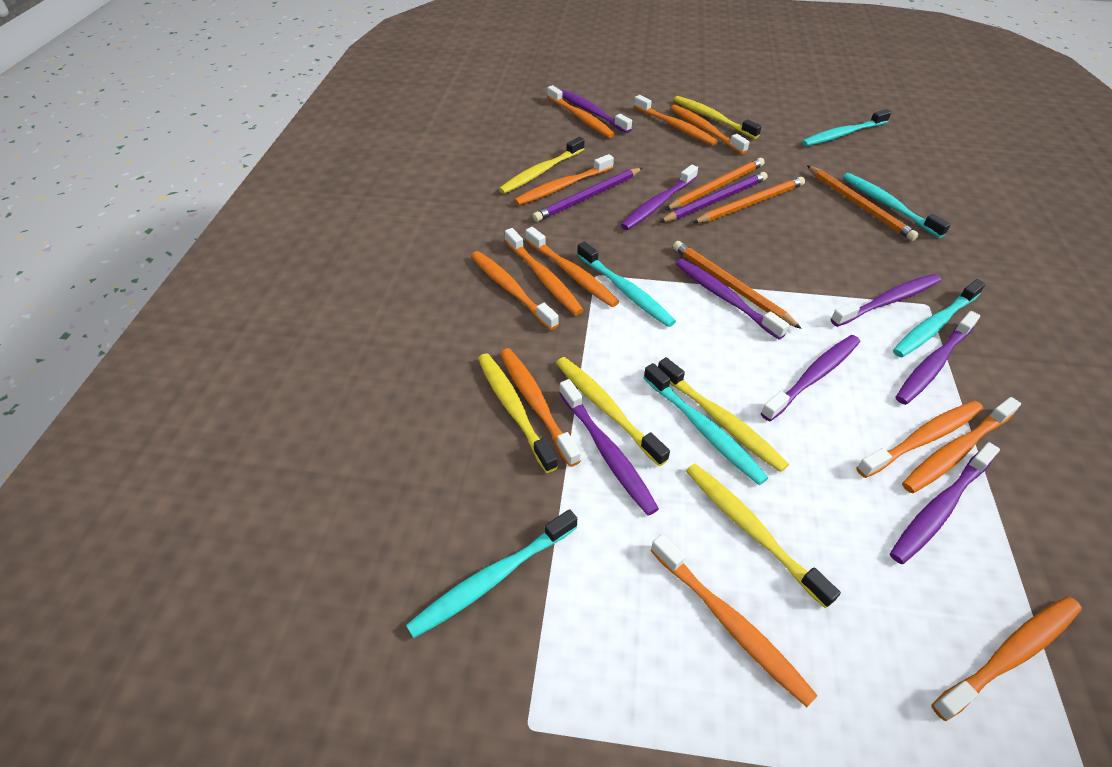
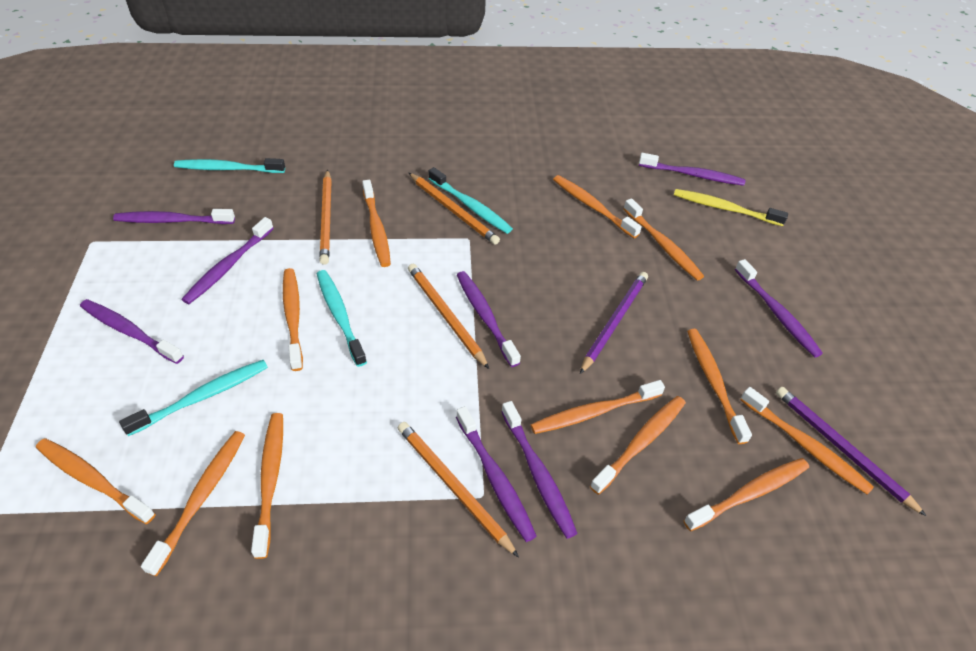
turquoise toothbrush: 6 -> 4
yellow toothbrush: 6 -> 1

